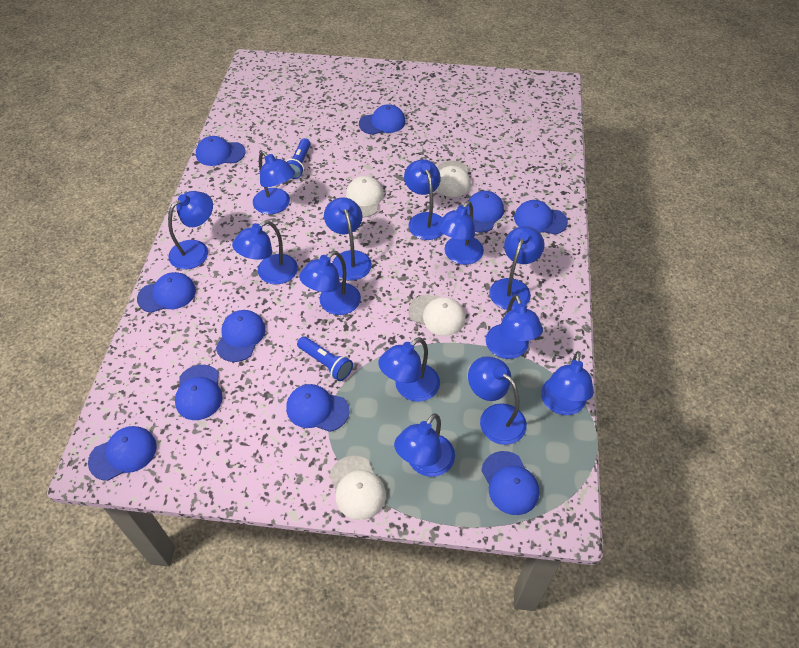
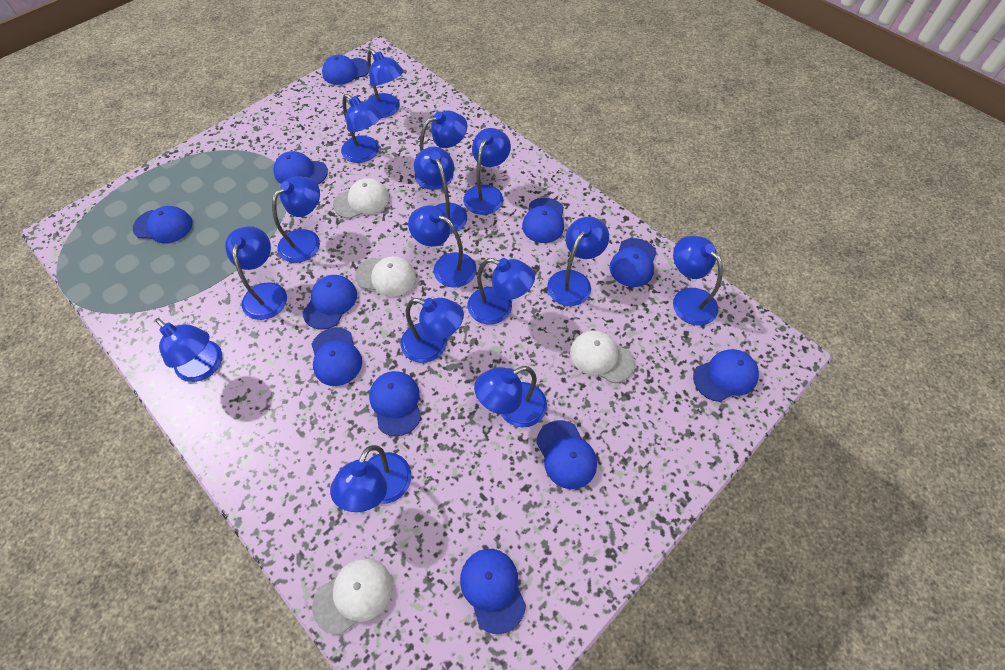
blue cap: 10 -> 11
blue flashlight: 2 -> 0
blue lamp: 13 -> 15

